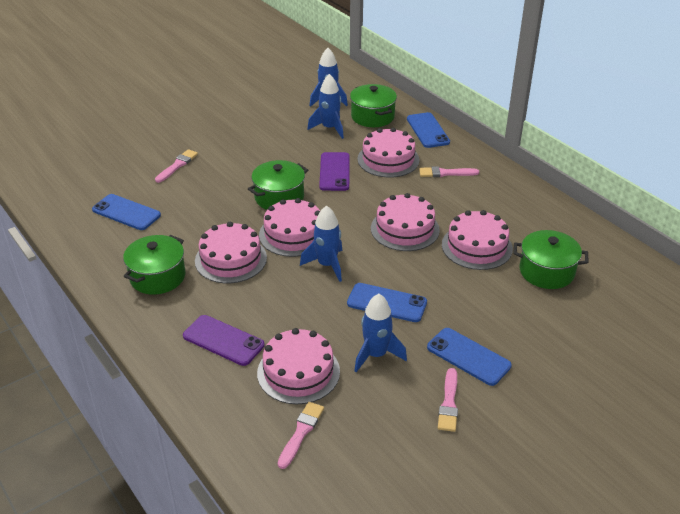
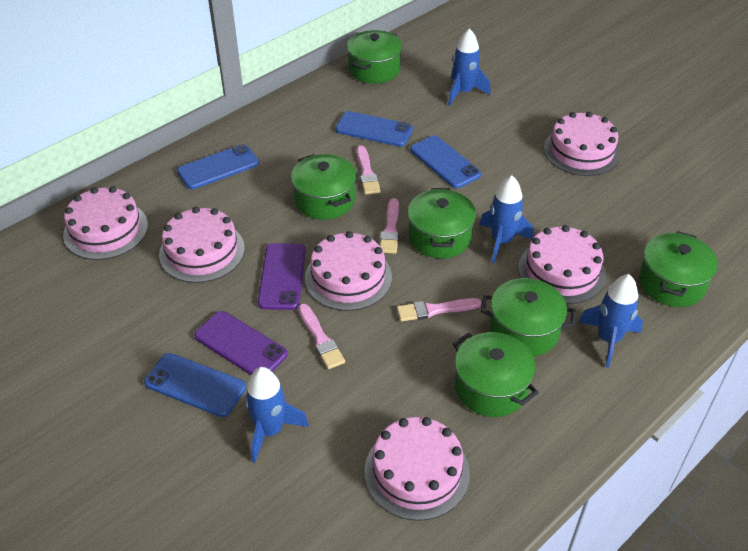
green pot: 4 -> 6

